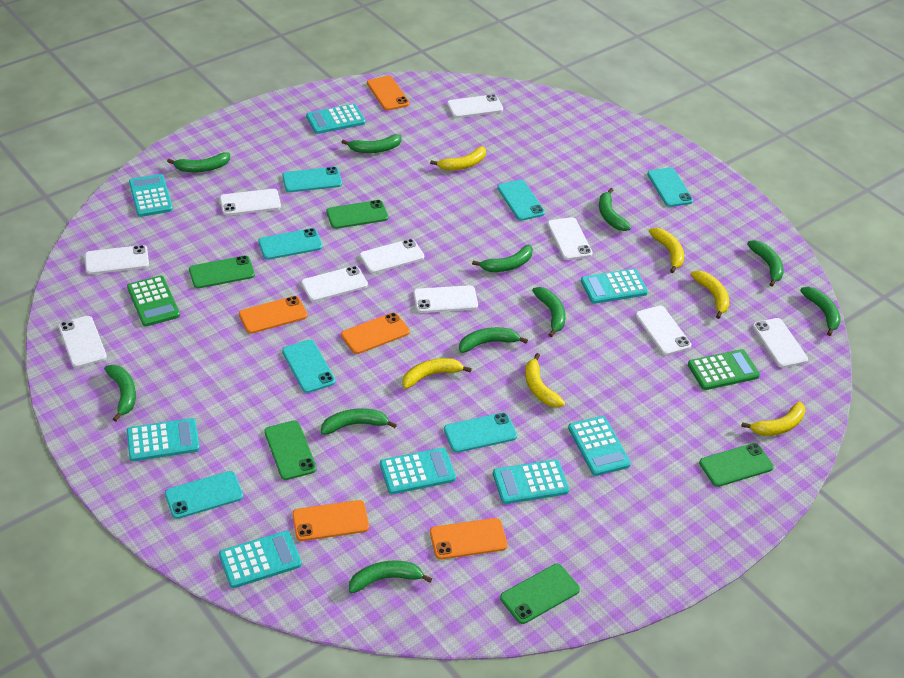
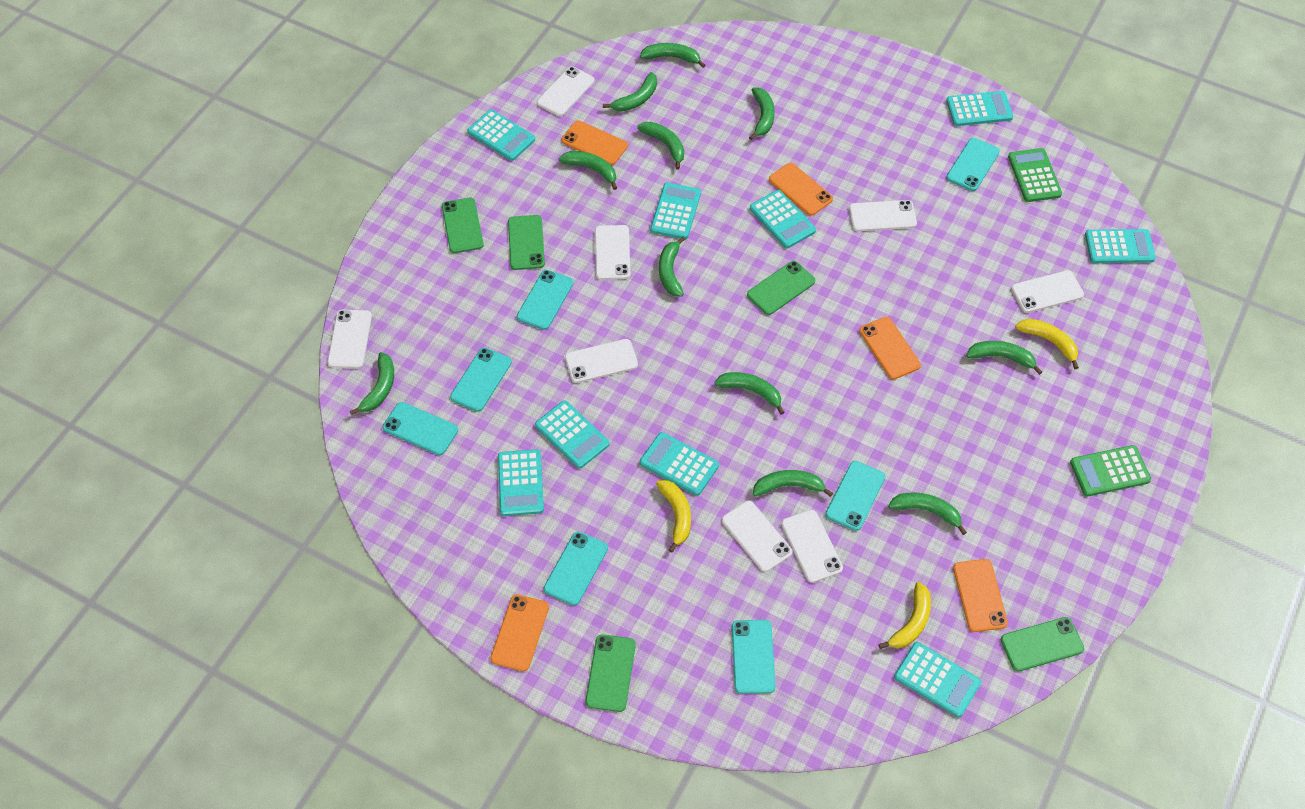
turquoise calculator: 8 -> 9
white phone: 10 -> 8
yellow banana: 6 -> 3

